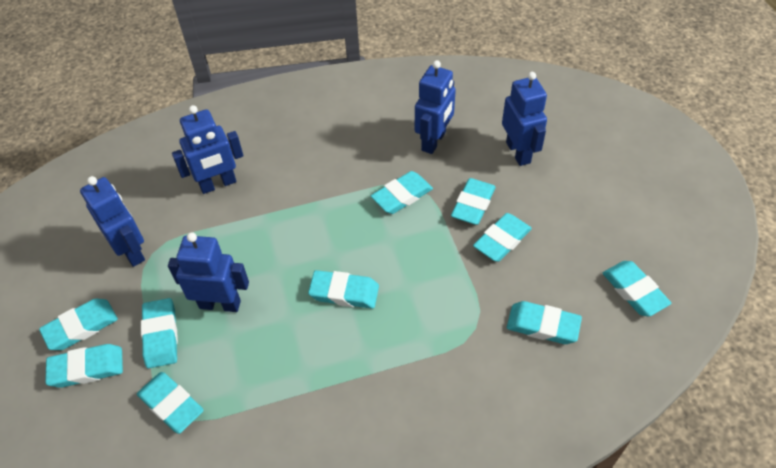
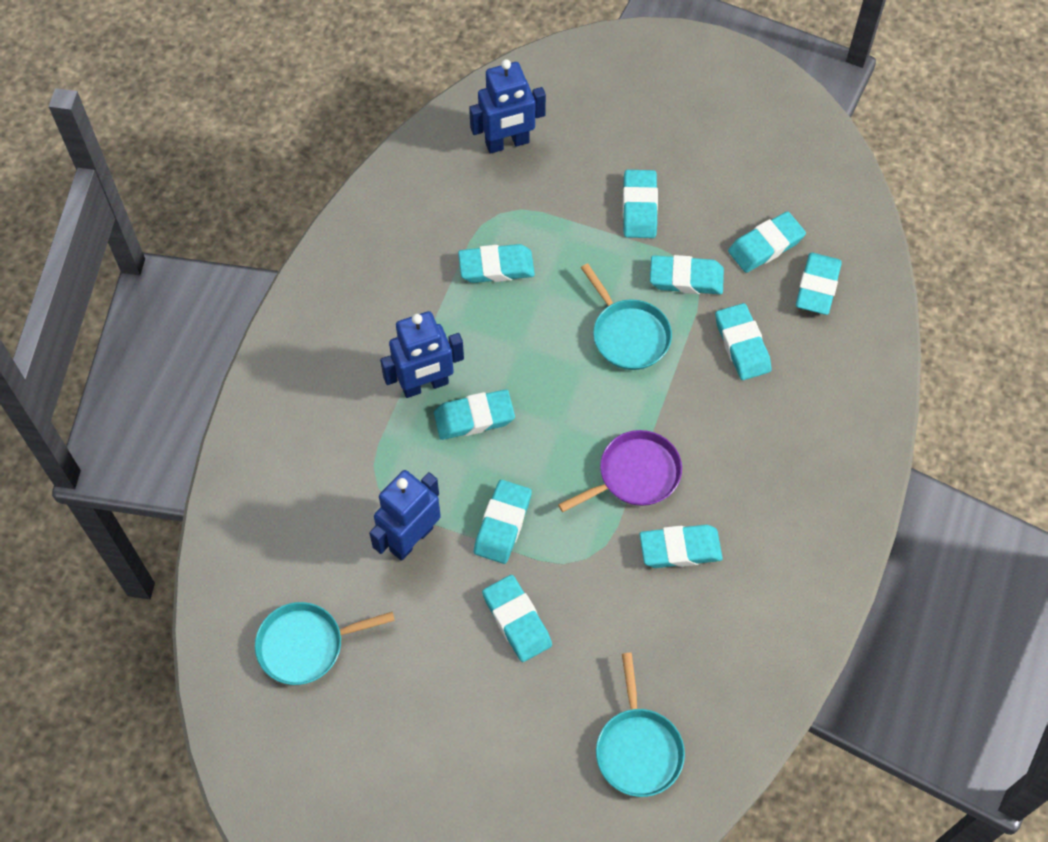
blue robot: 5 -> 3
purple pan: 0 -> 1
turquoise pan: 0 -> 3

